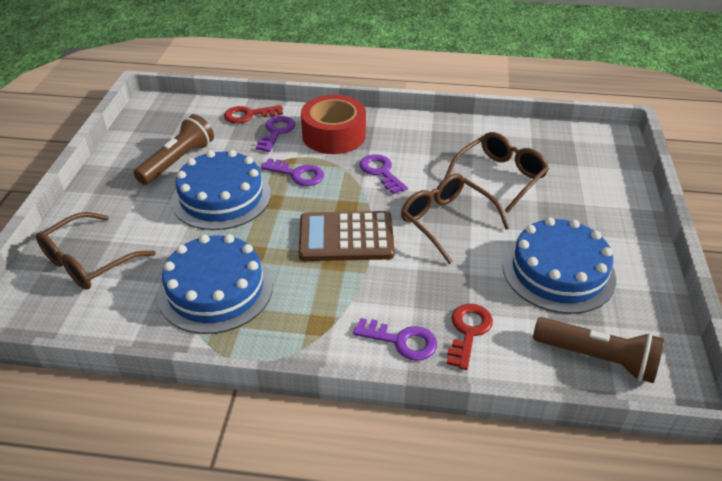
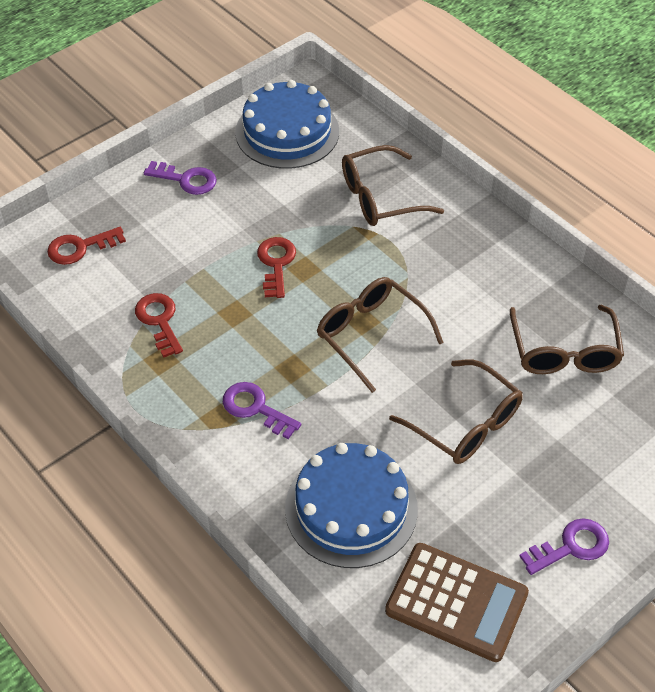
blue cake: 3 -> 2
brown flashlight: 2 -> 0
brown glasses: 3 -> 4
purple key: 4 -> 3
red key: 2 -> 3
red tape: 1 -> 0

